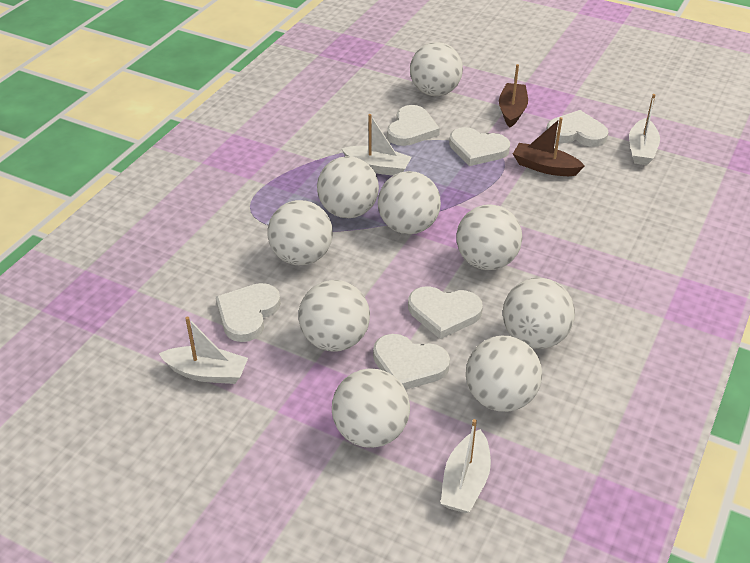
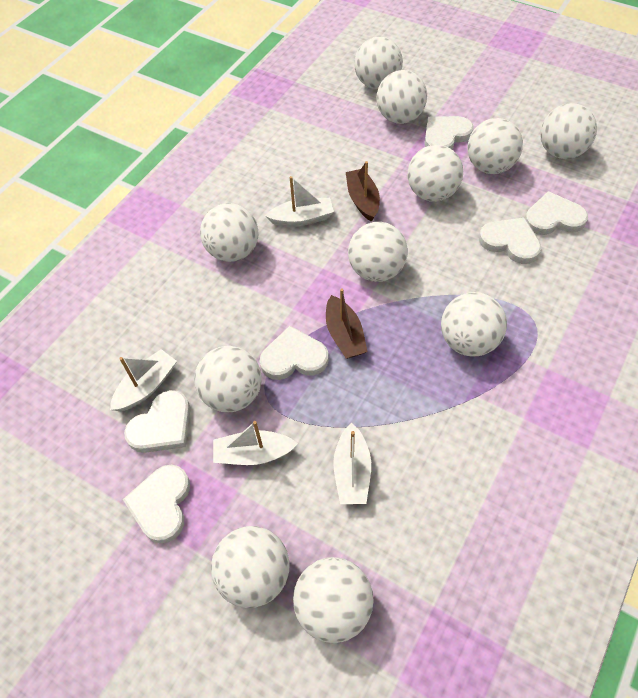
white ball: 9 -> 11

